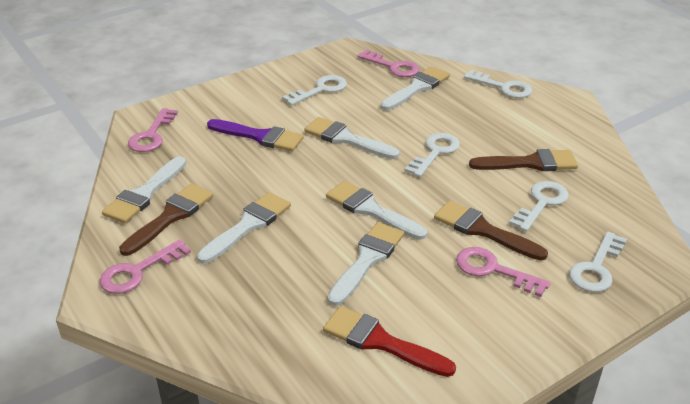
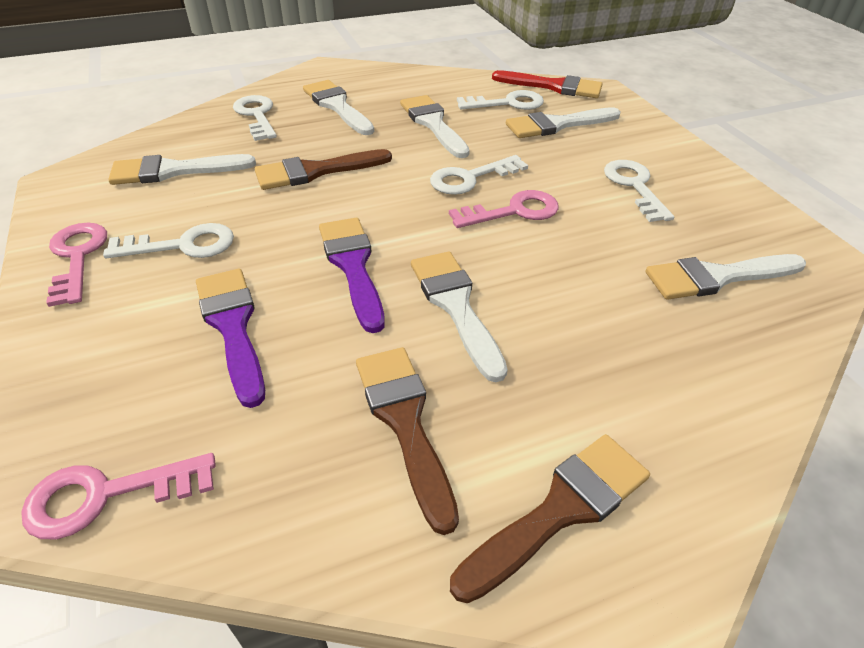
pink key: 4 -> 3
purple brush: 1 -> 2

